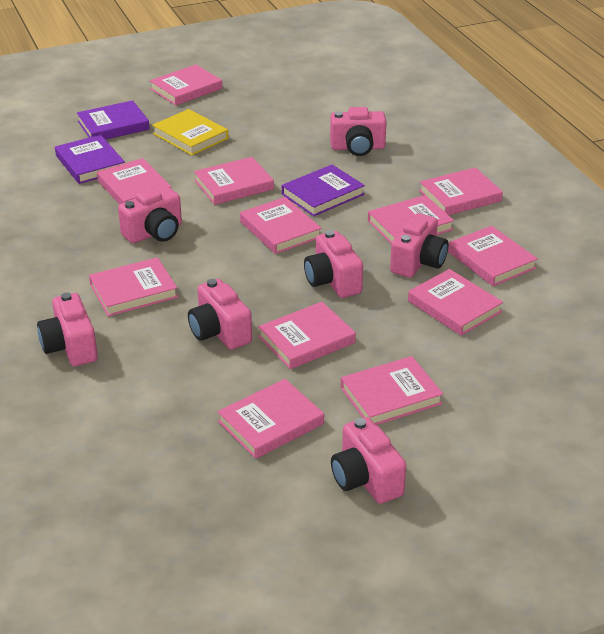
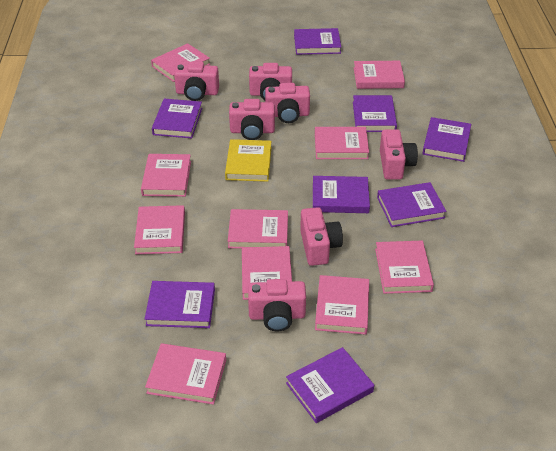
pink book: 12 -> 10
purple book: 3 -> 8

